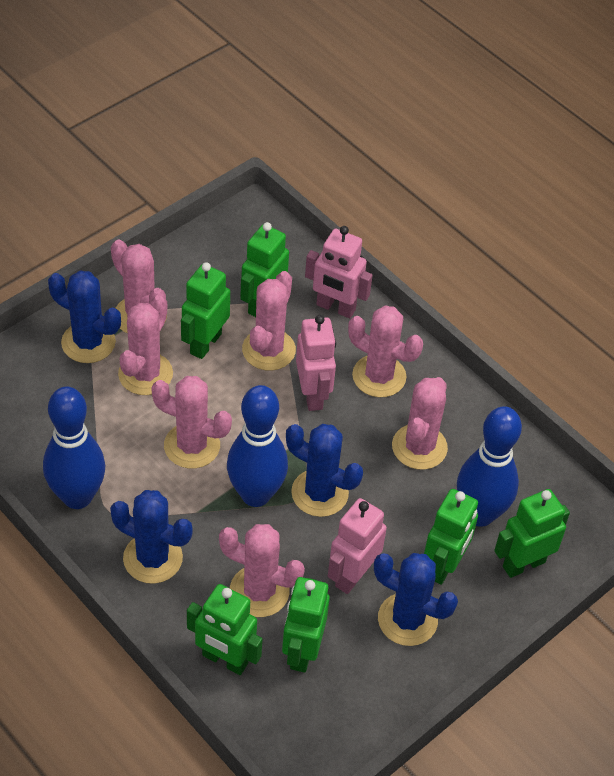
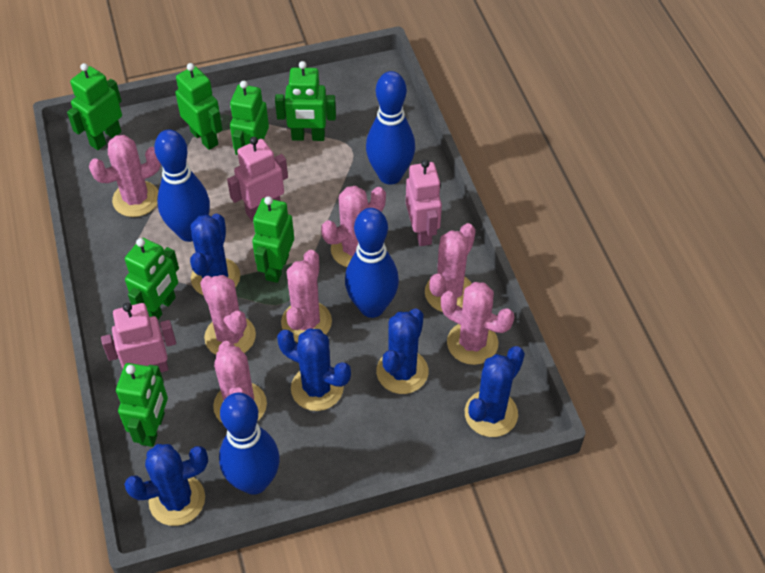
blue bowling pin: 3 -> 4
blue cactus: 4 -> 5
green robot: 6 -> 7

